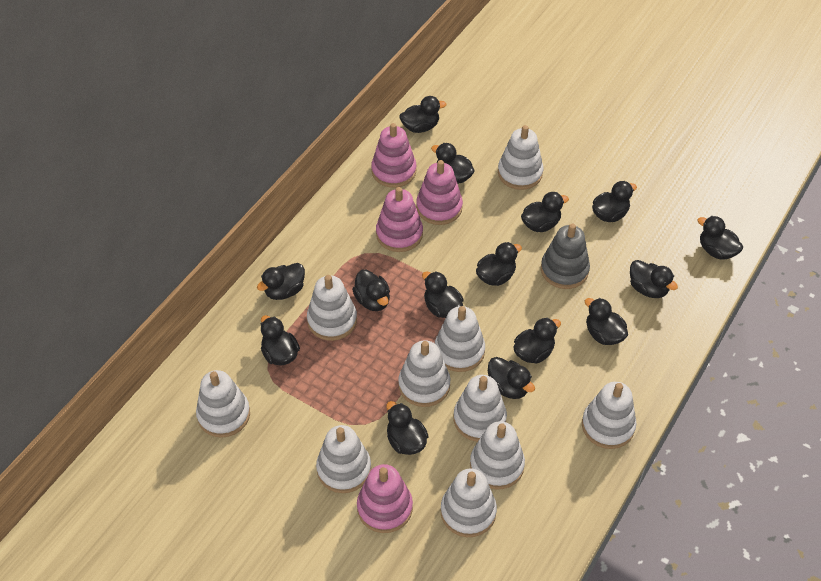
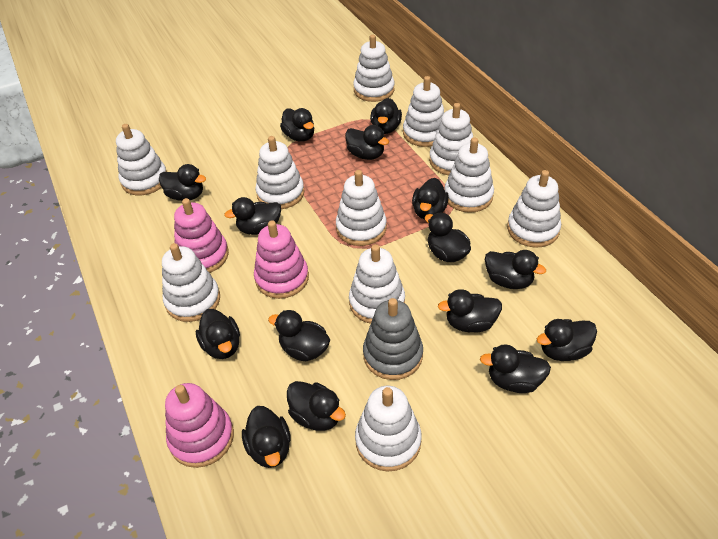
pink stacking toy: 4 -> 3
white stacking toy: 10 -> 11

